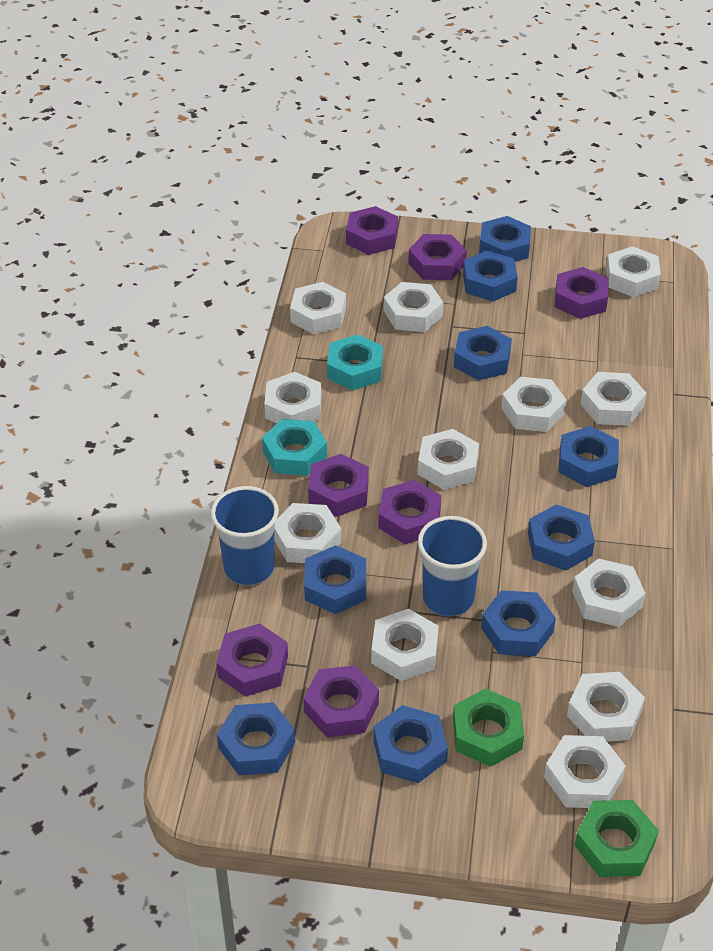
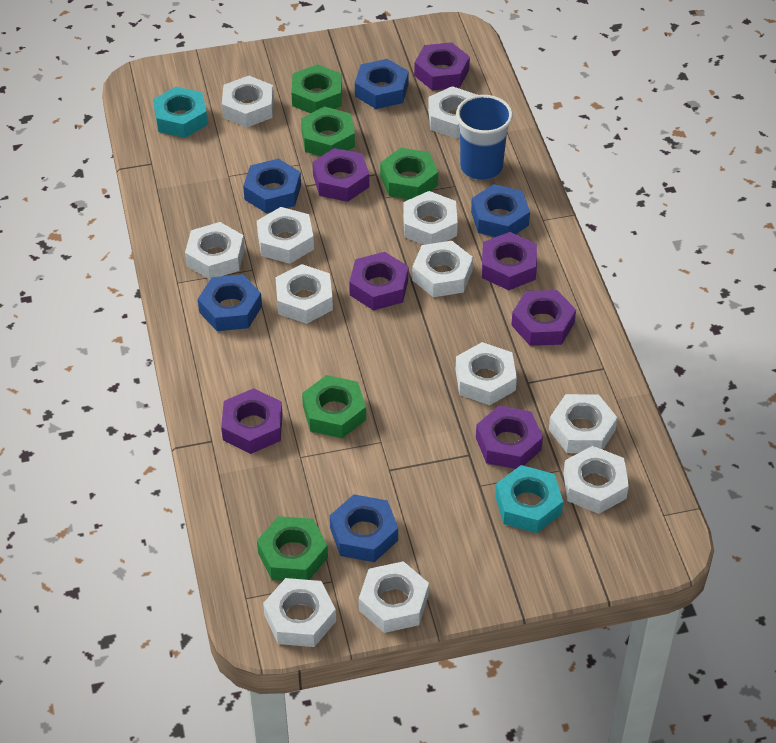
blue cup: 2 -> 1
blue nut: 9 -> 5
green nut: 2 -> 5

